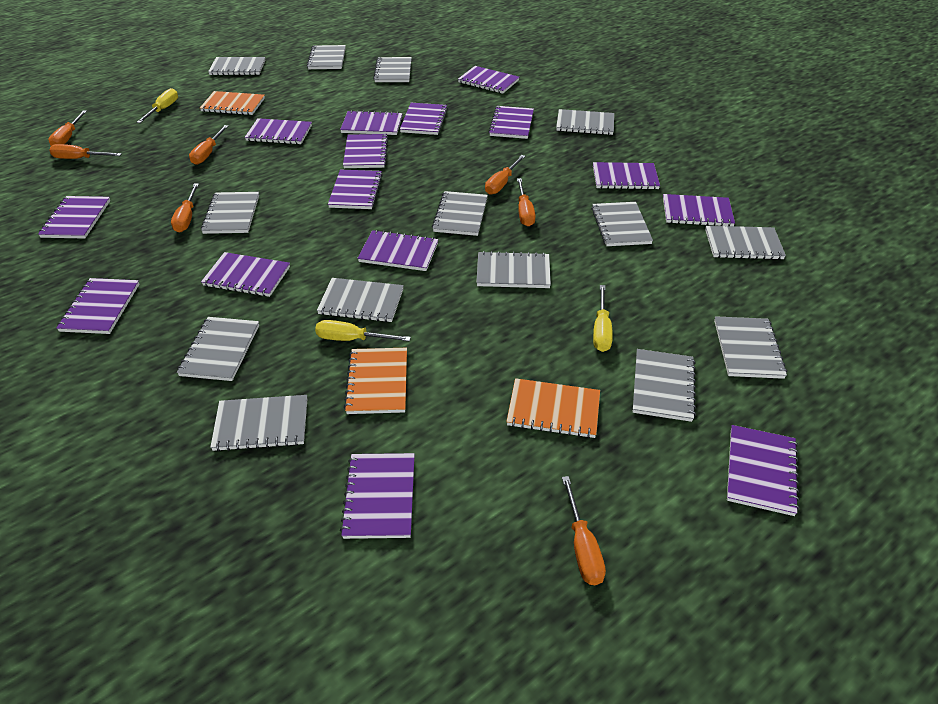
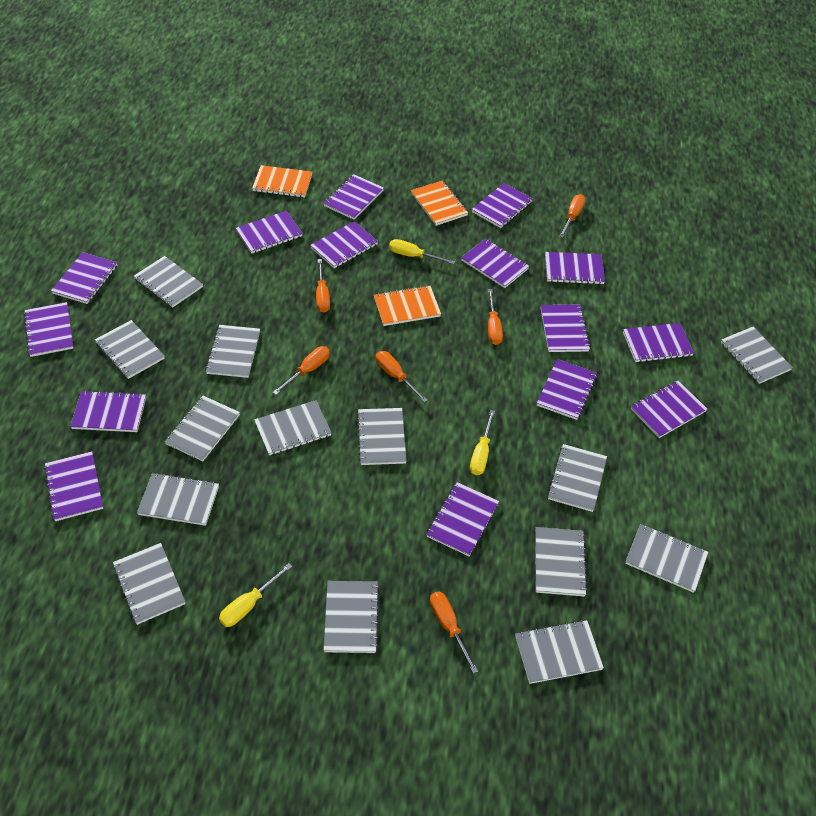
orange screwdriver: 7 -> 6

